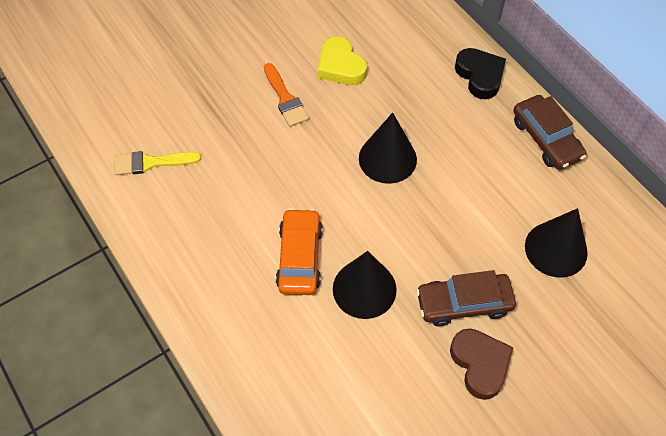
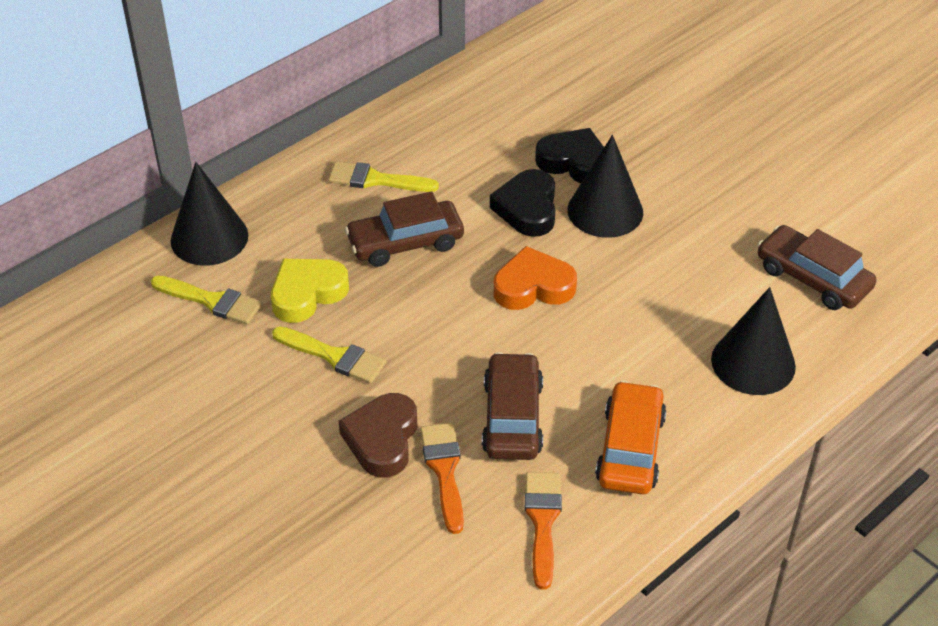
black heart: 1 -> 2
brown car: 2 -> 3
orange brush: 1 -> 2
orange heart: 0 -> 1
yellow brush: 1 -> 3

